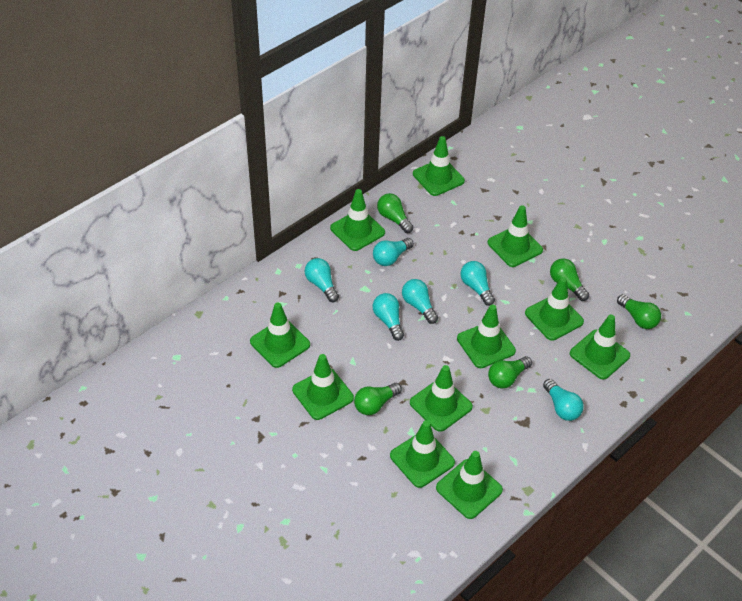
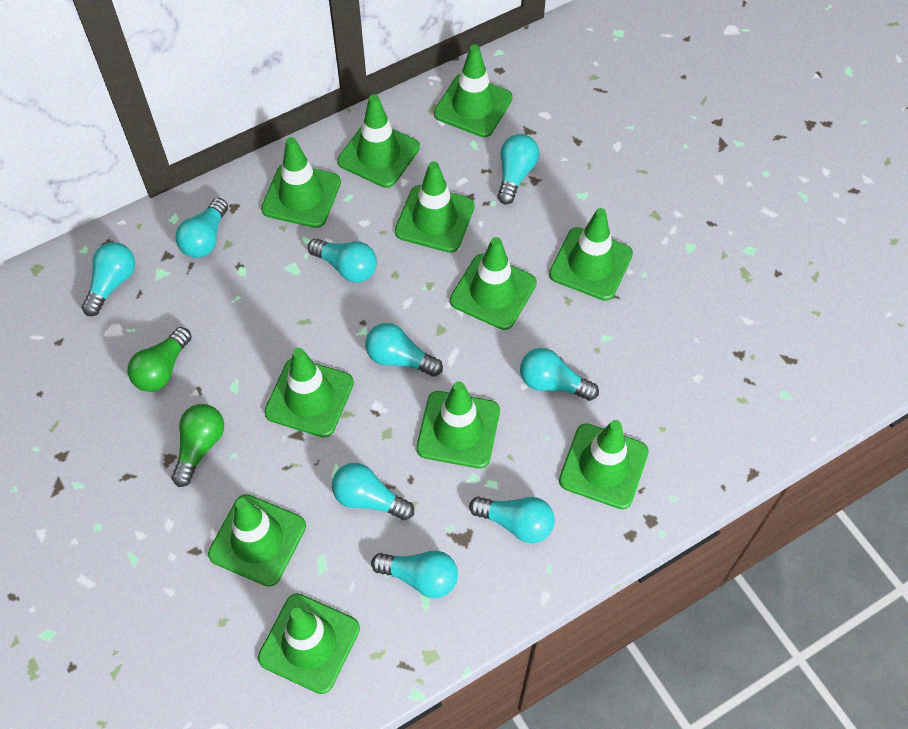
green light bulb: 5 -> 2
turquoise light bulb: 6 -> 9

